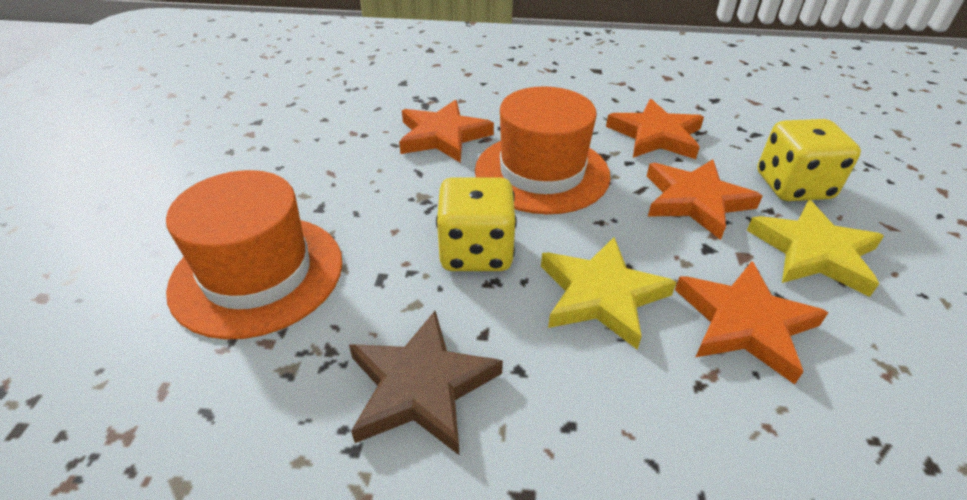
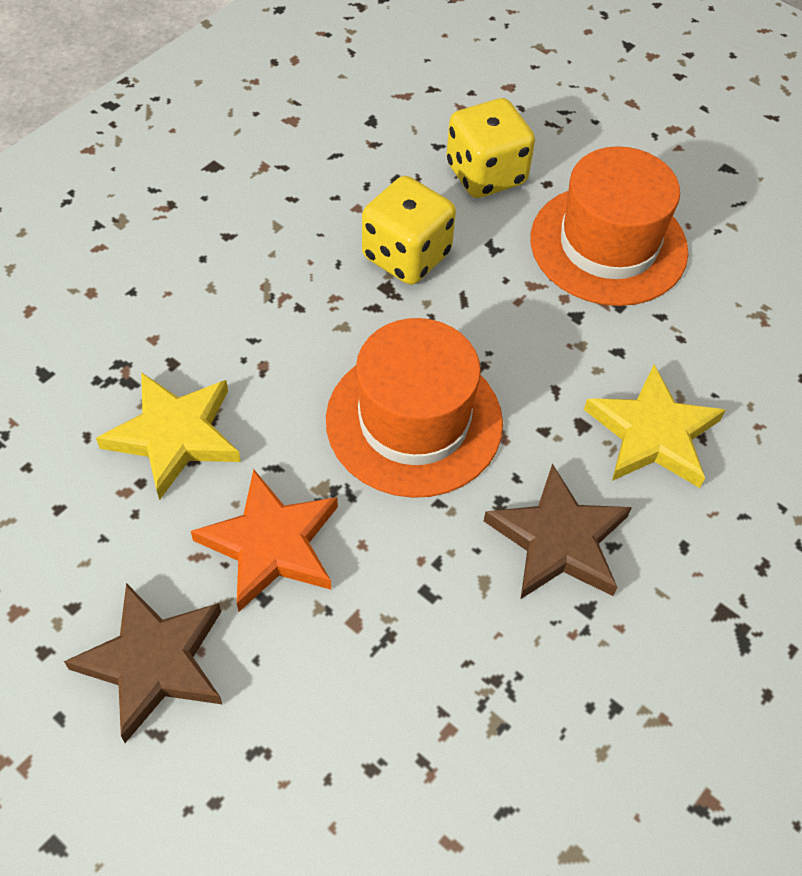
brown star: 1 -> 2
orange star: 4 -> 1

